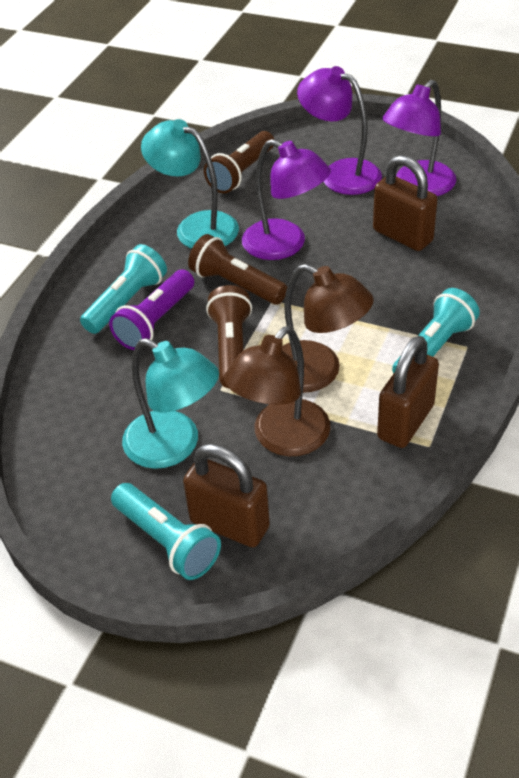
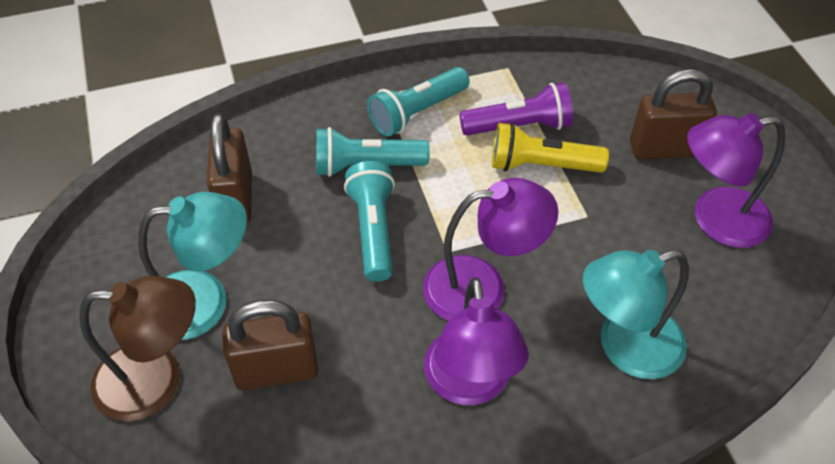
brown flashlight: 3 -> 0
brown lamp: 2 -> 1
yellow flashlight: 0 -> 1

